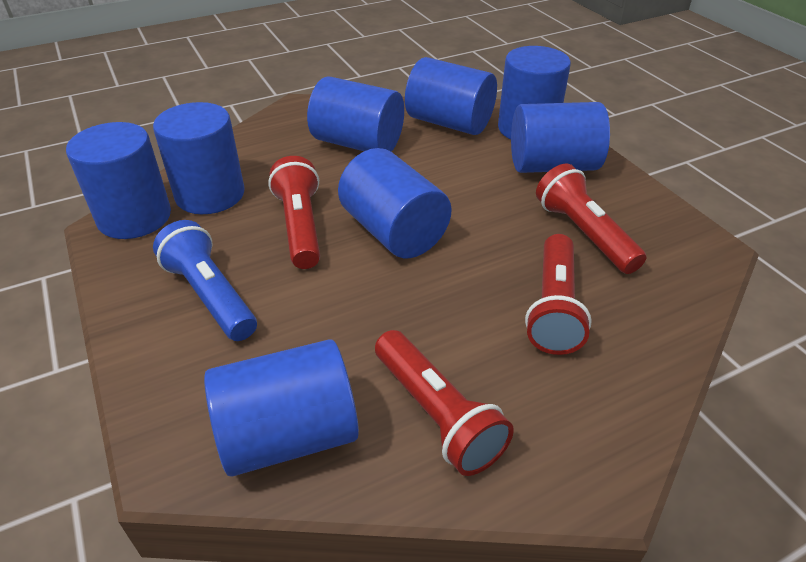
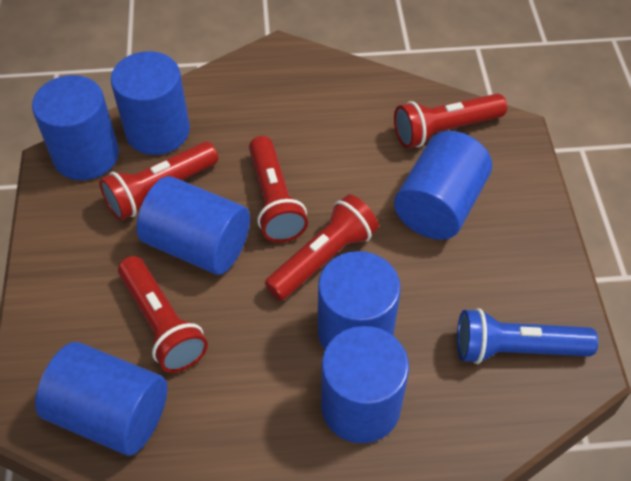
blue cylinder: 8 -> 7
red flashlight: 4 -> 5

